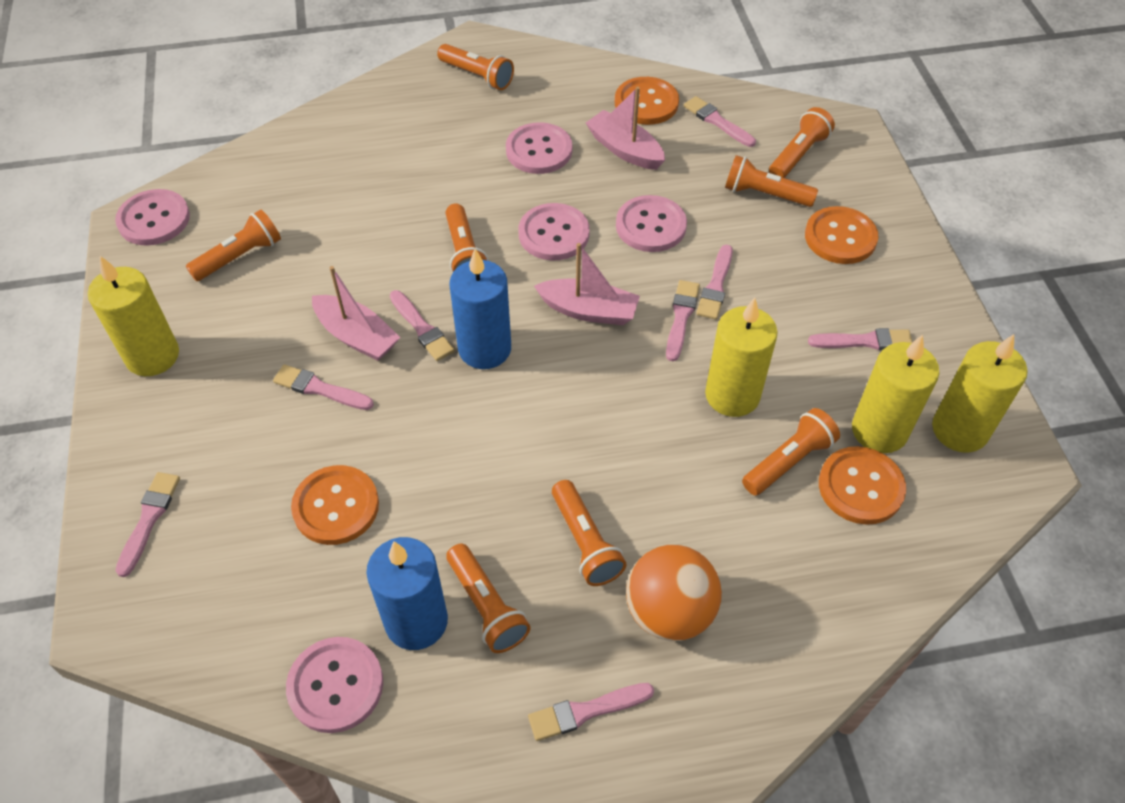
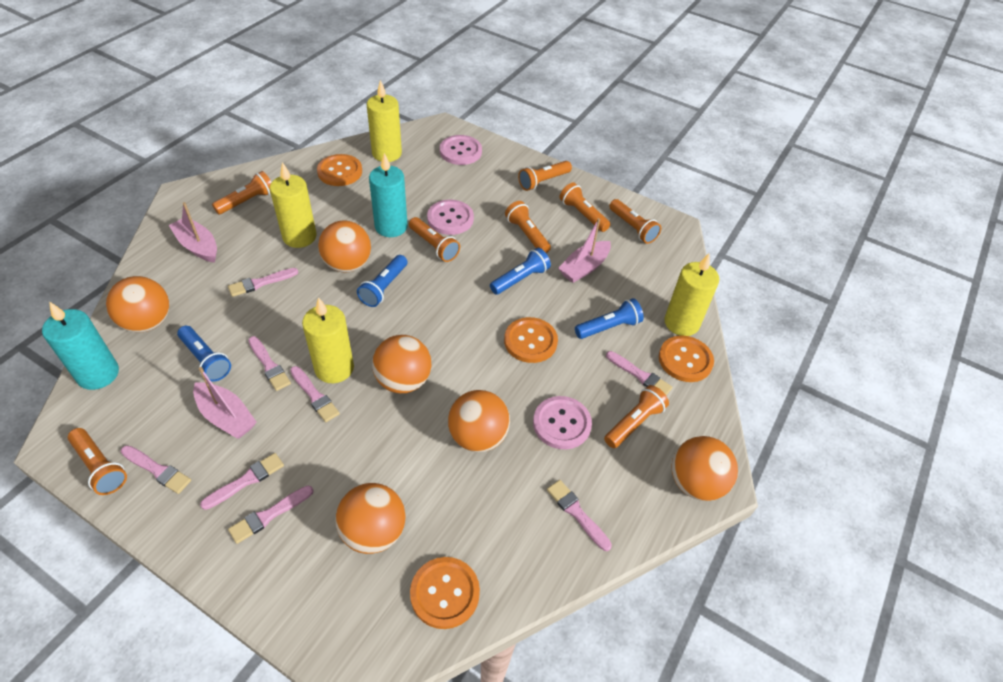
blue candle: 2 -> 0
blue flashlight: 0 -> 4
orange ball: 1 -> 6
pink button: 5 -> 3
turquoise candle: 0 -> 2

